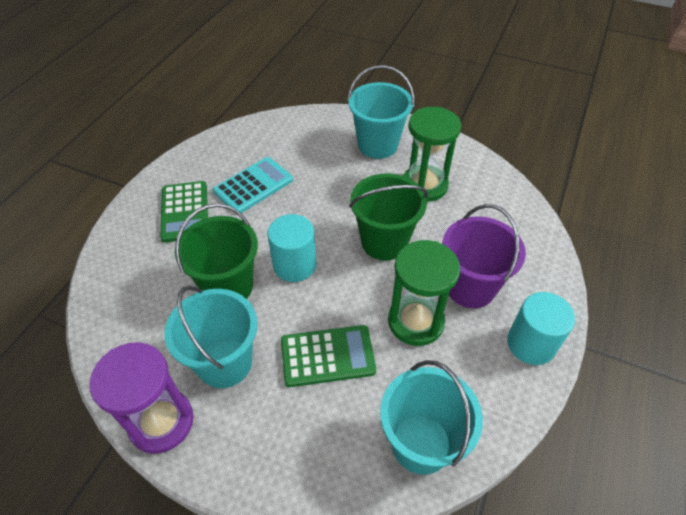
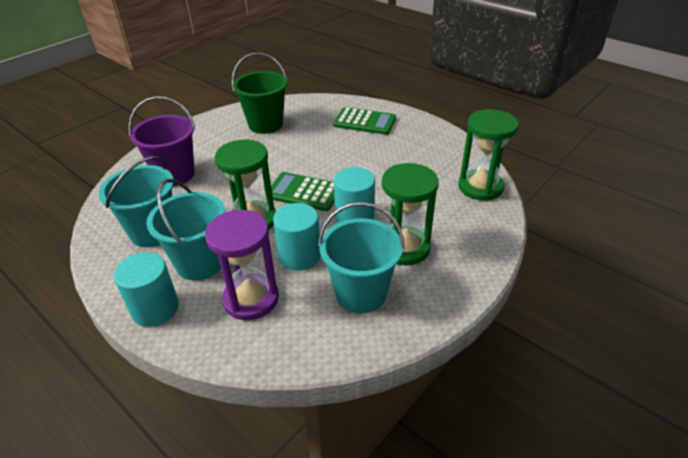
green bucket: 2 -> 1
green hourglass: 2 -> 3
turquoise calculator: 1 -> 0
turquoise cylinder: 2 -> 3

